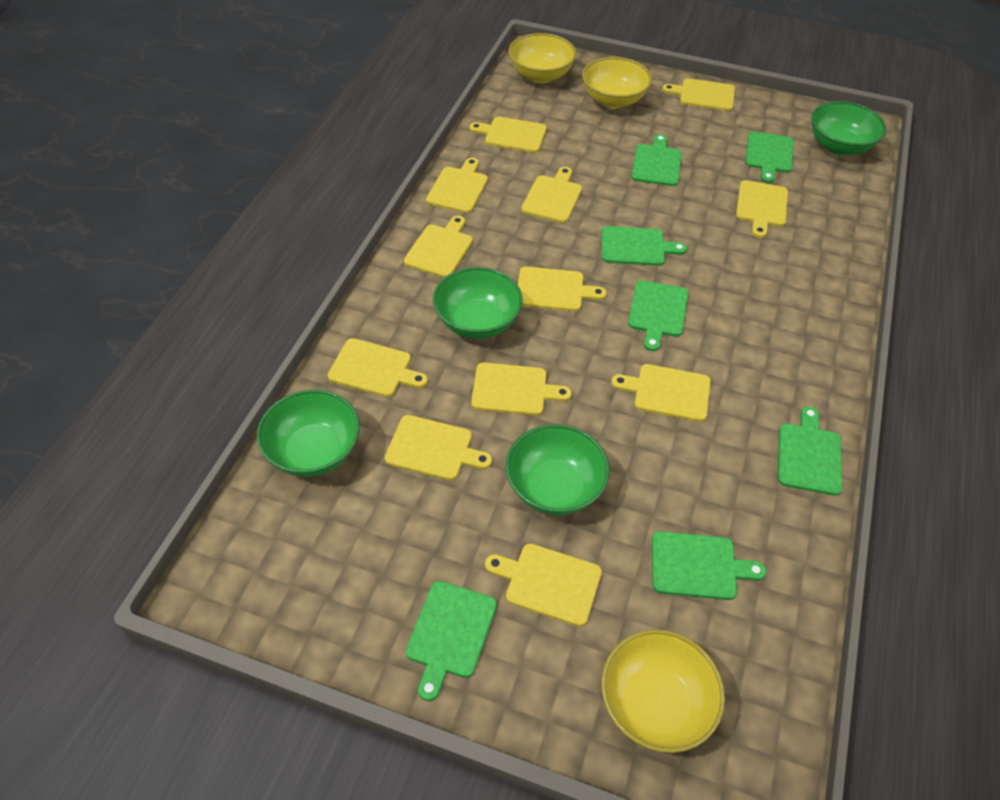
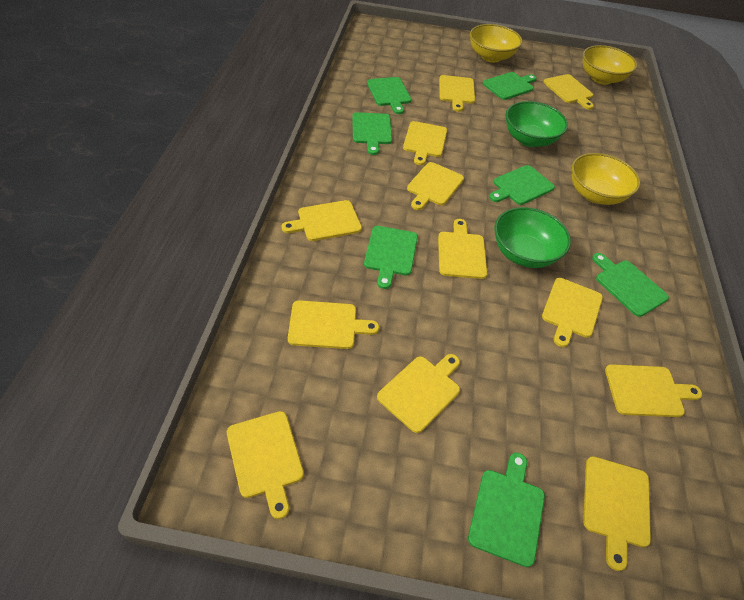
green bowl: 4 -> 2

